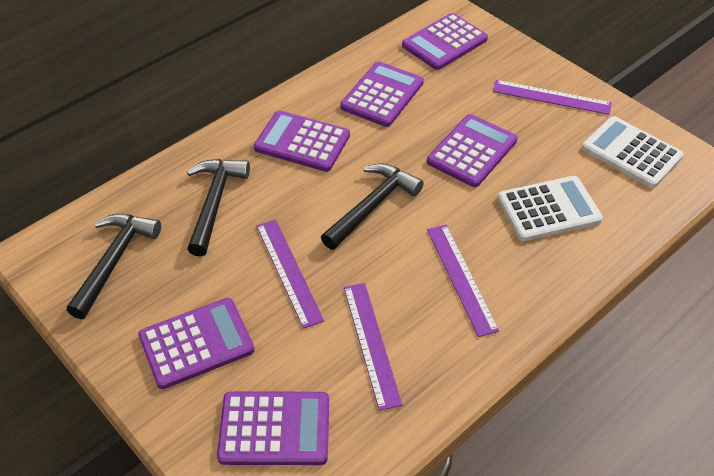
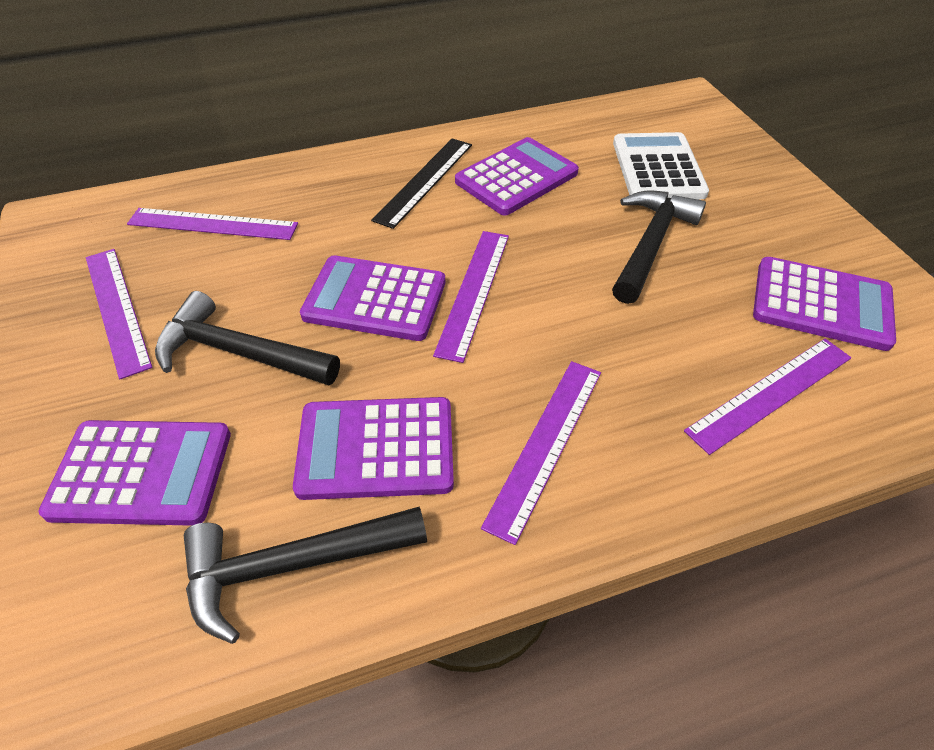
black ruler: 0 -> 1
purple calculator: 6 -> 5
purple ruler: 4 -> 5
white calculator: 2 -> 1

